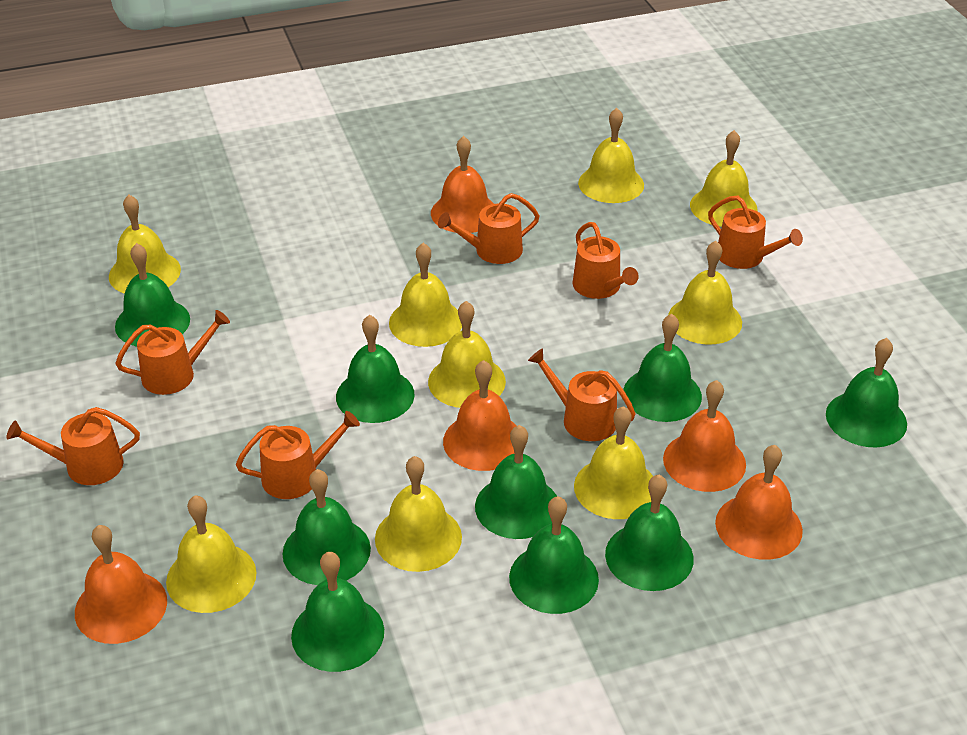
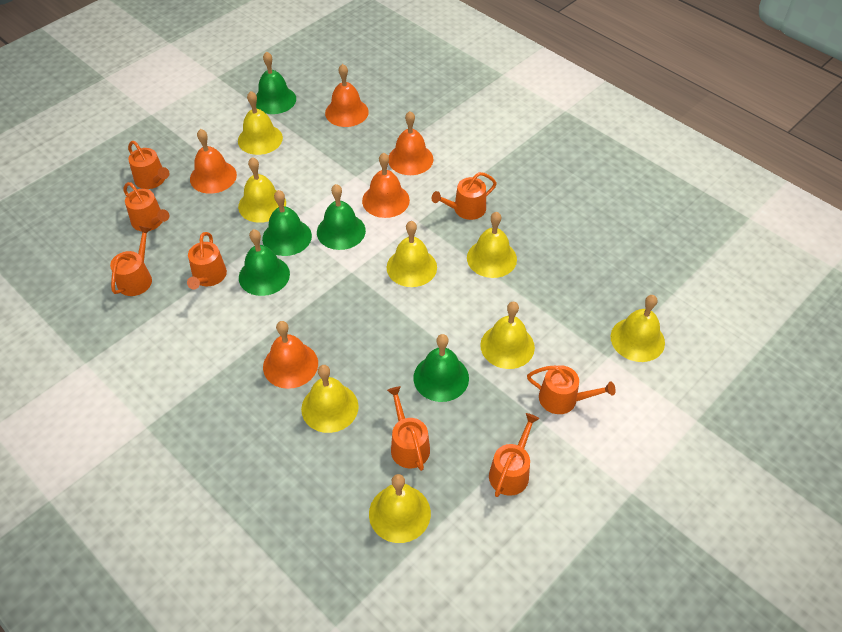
green bell: 9 -> 5
orange watering can: 7 -> 8
yellow bell: 9 -> 8

